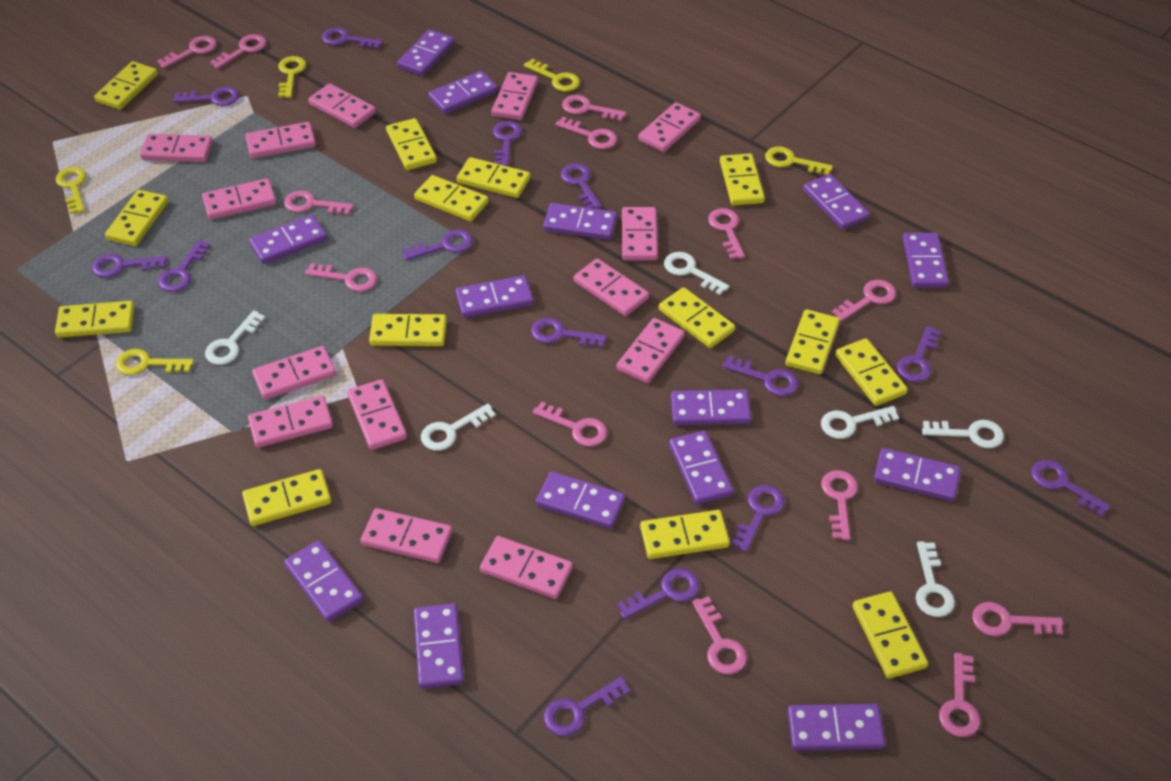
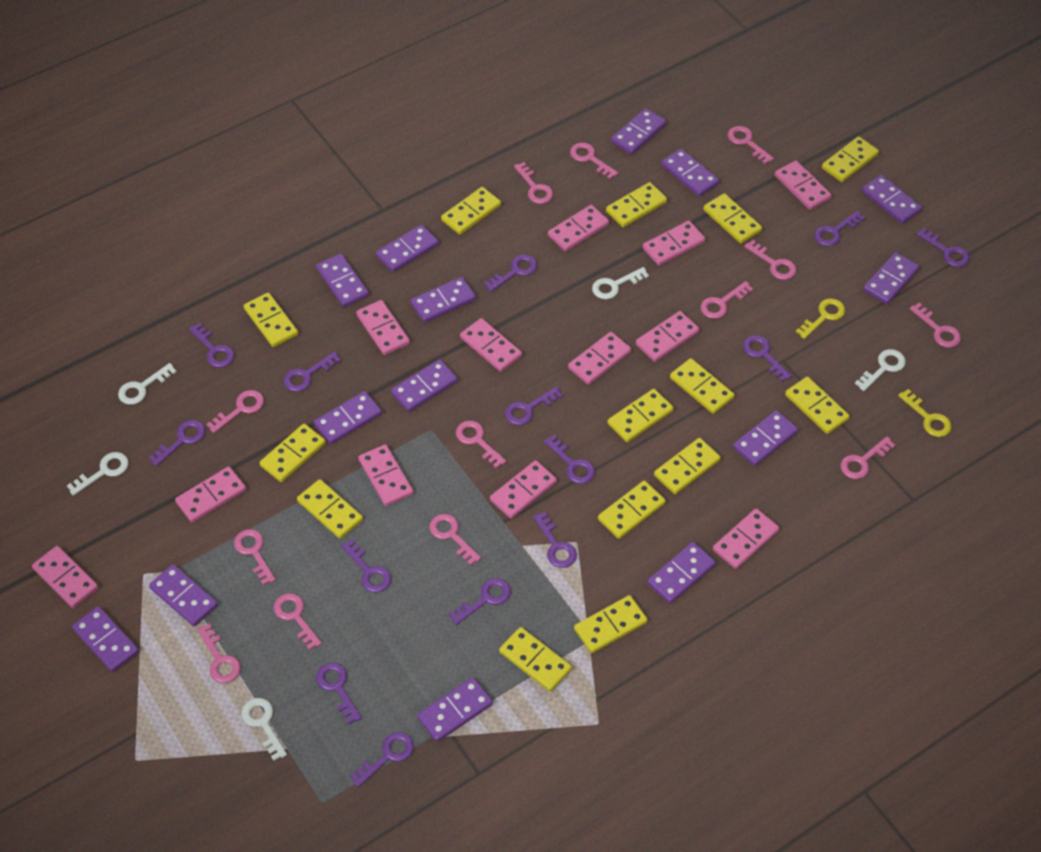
pink domino: 14 -> 12
white key: 6 -> 5
yellow key: 5 -> 2

